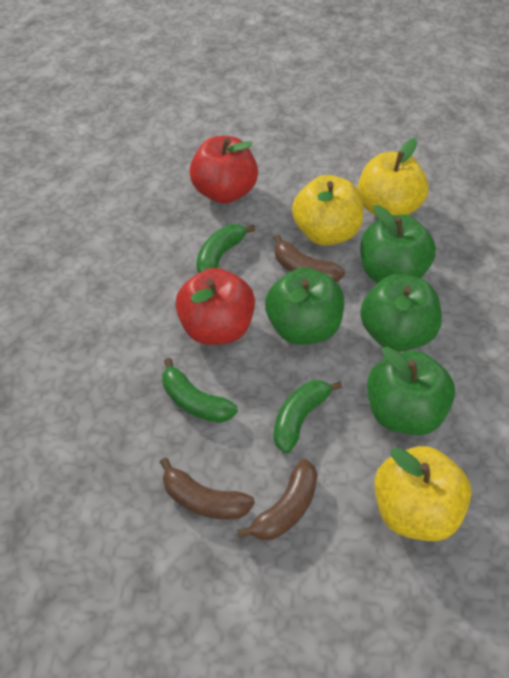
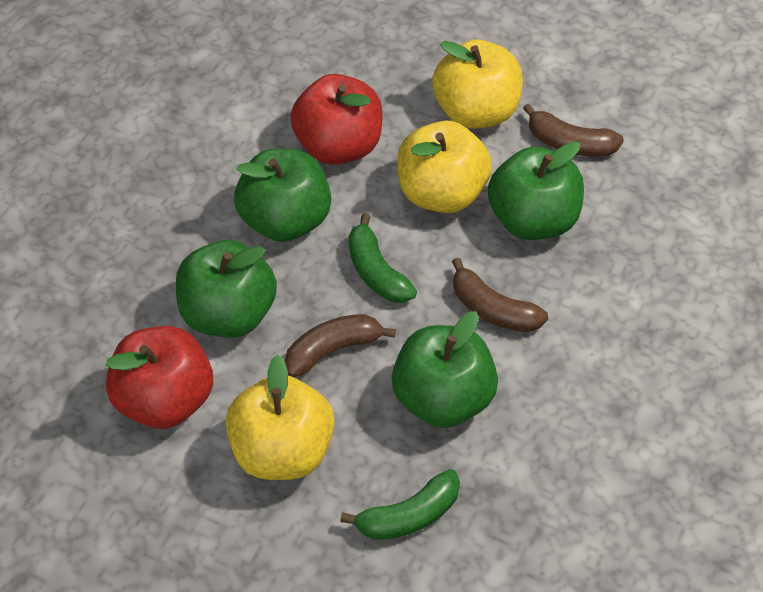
green banana: 3 -> 2

